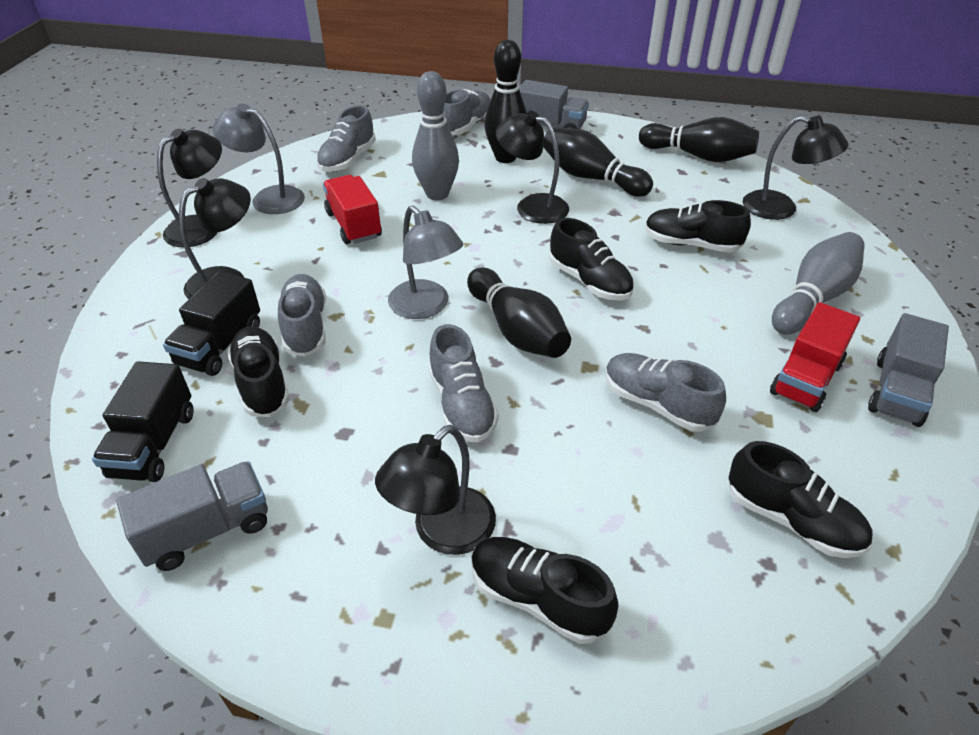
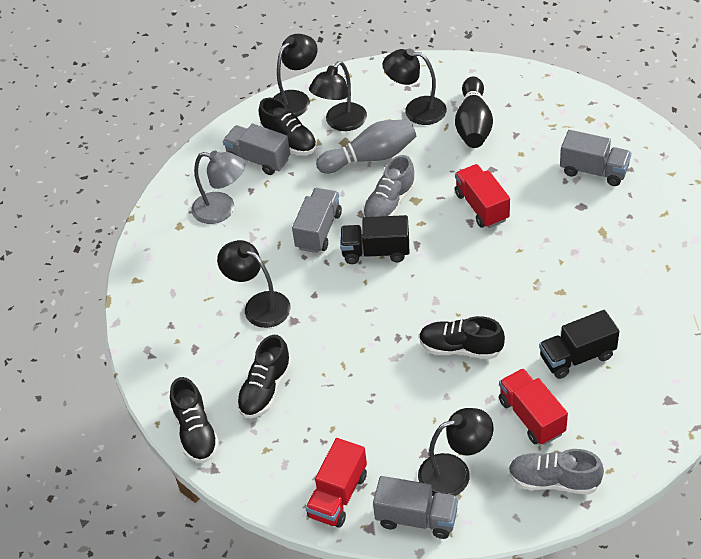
black bowling pin: 4 -> 1
black shoe: 5 -> 4
grey bowling pin: 2 -> 1
grey lamp: 2 -> 1
grey shoe: 5 -> 2
grey truck: 3 -> 4
red truck: 2 -> 3

